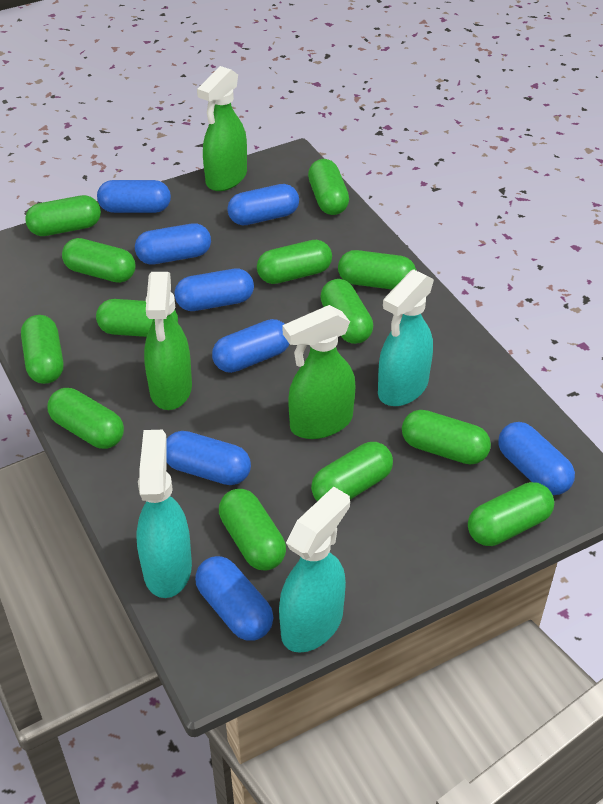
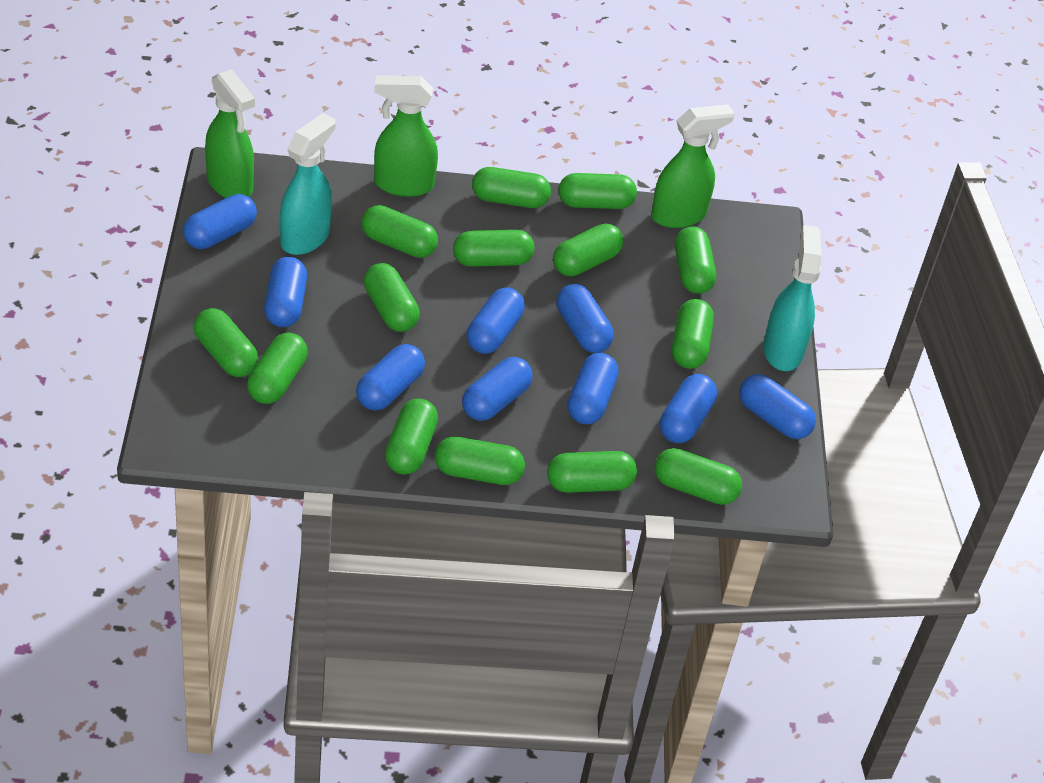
blue capsule: 8 -> 9
green capsule: 13 -> 14
turquoise spray bottle: 3 -> 2

